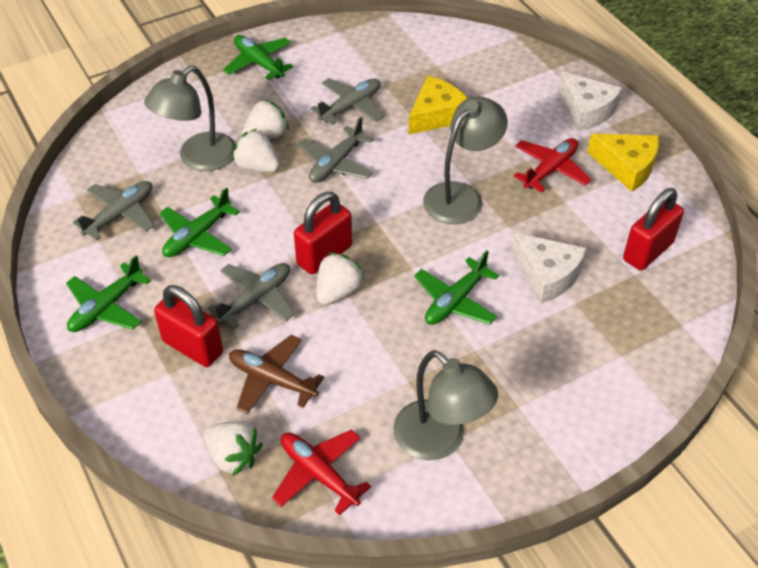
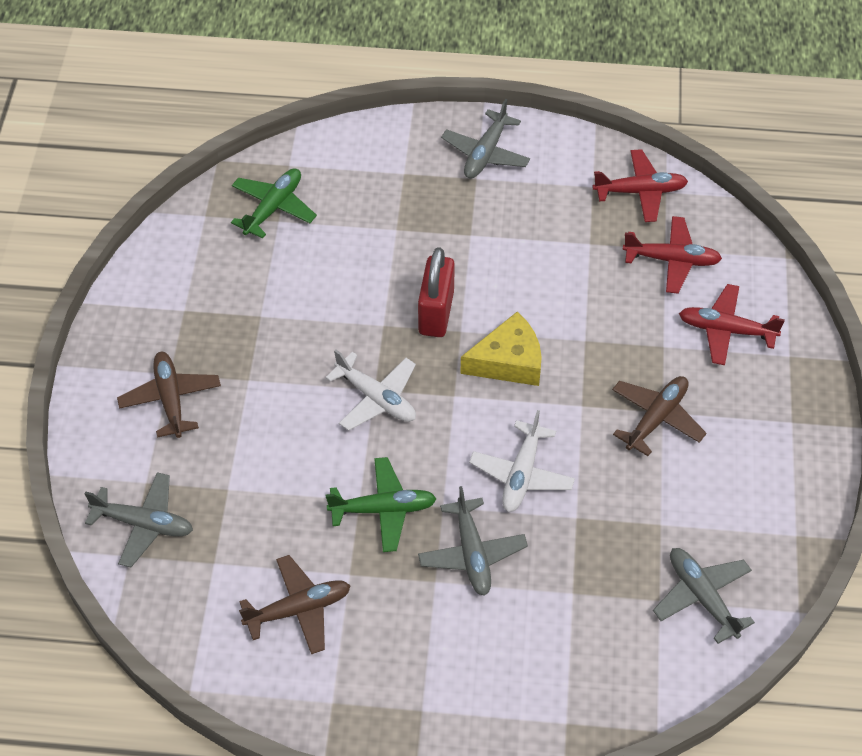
brown plane: 1 -> 3
green plane: 4 -> 2
grey lamp: 3 -> 0
red padlock: 3 -> 1
red plane: 2 -> 3
white cheese: 2 -> 0
white plane: 0 -> 2
white strawberry: 4 -> 0
yellow cheese: 2 -> 1

